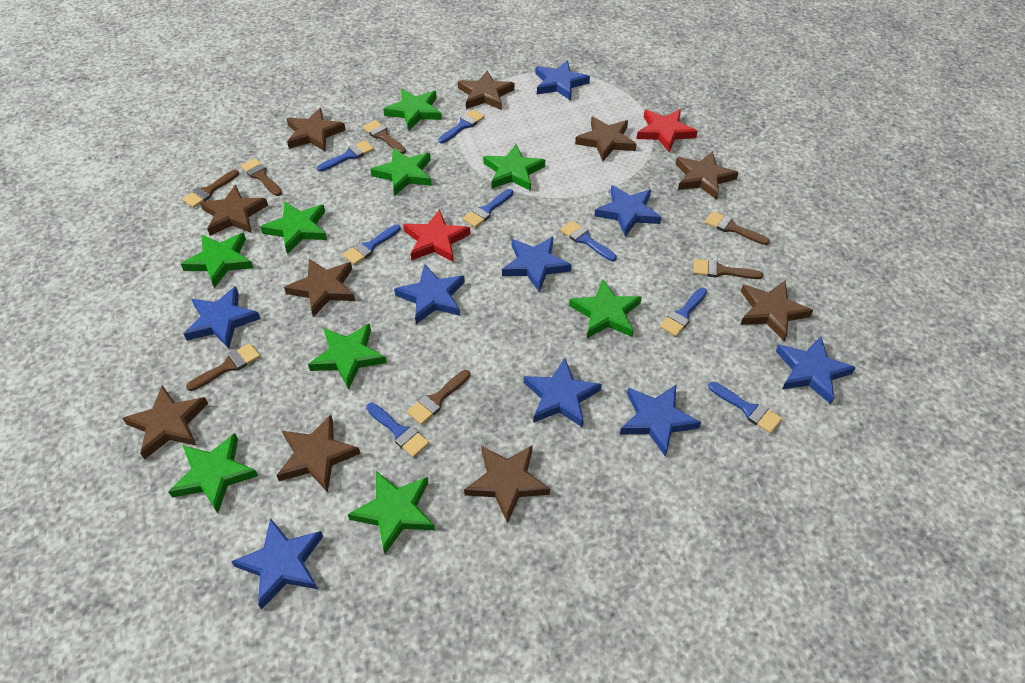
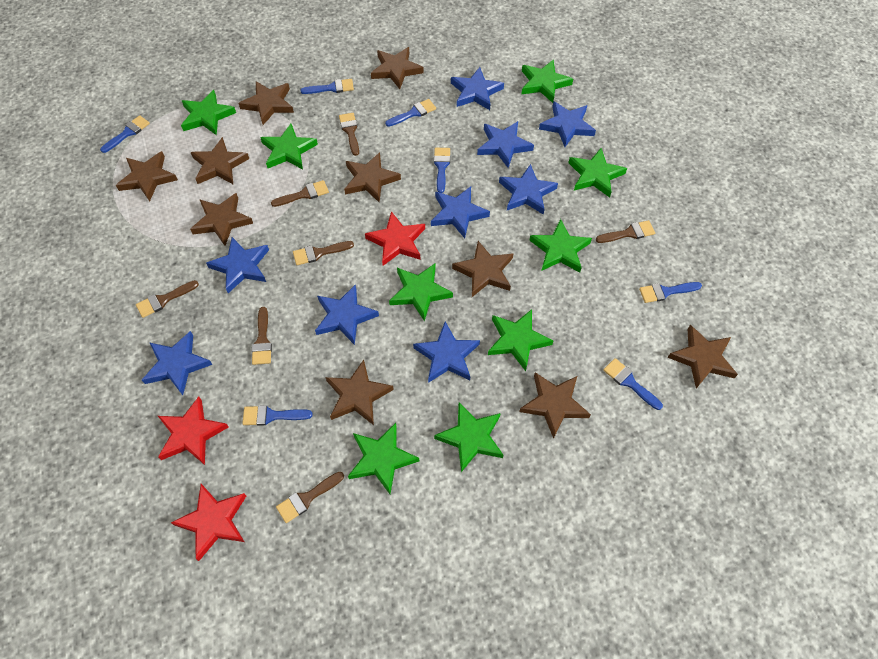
blue brush: 8 -> 7
red star: 2 -> 3

